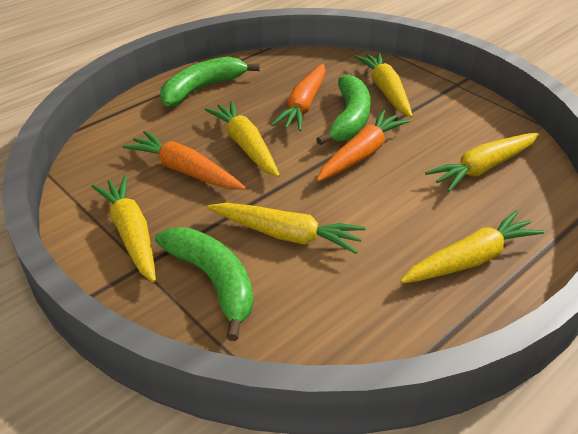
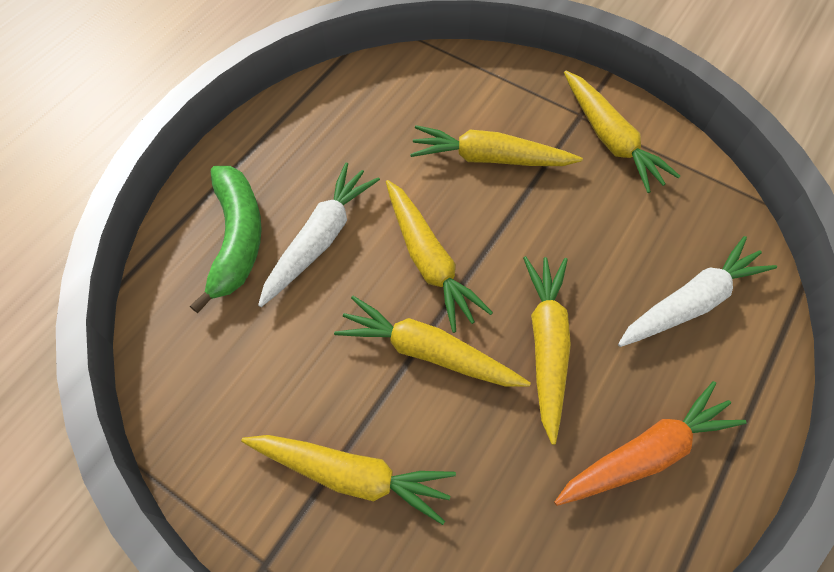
green banana: 3 -> 1
orange carrot: 3 -> 1
white carrot: 0 -> 2

